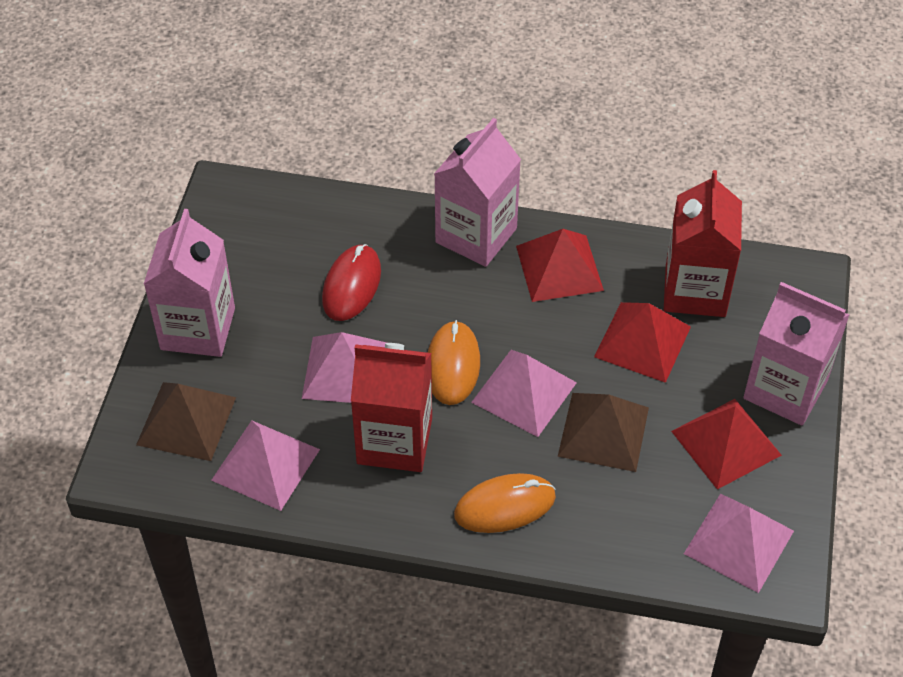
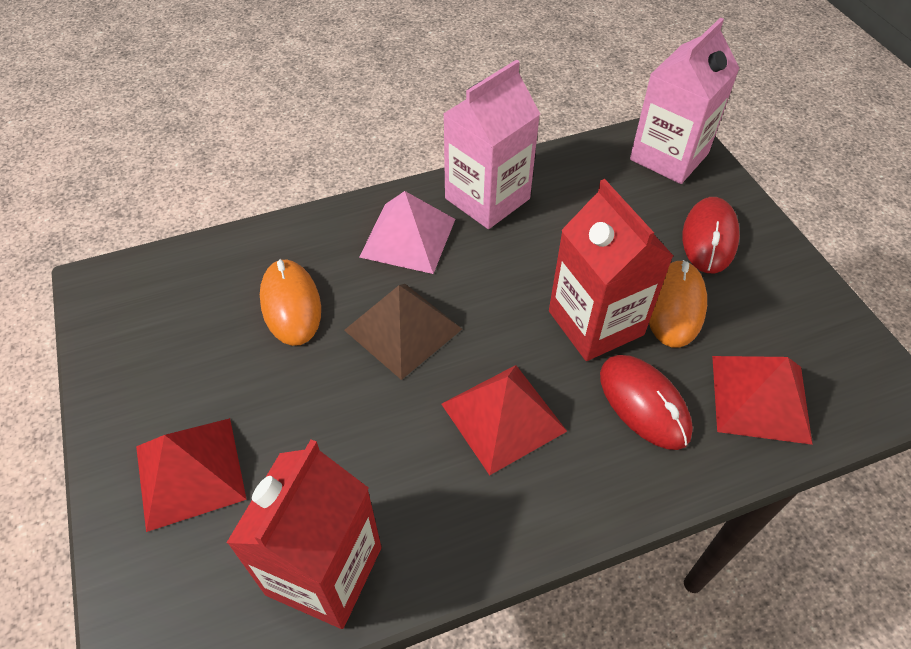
brown pyramid: 2 -> 1
pink carton: 3 -> 2
pink pyramid: 4 -> 1
red mouse: 1 -> 2

